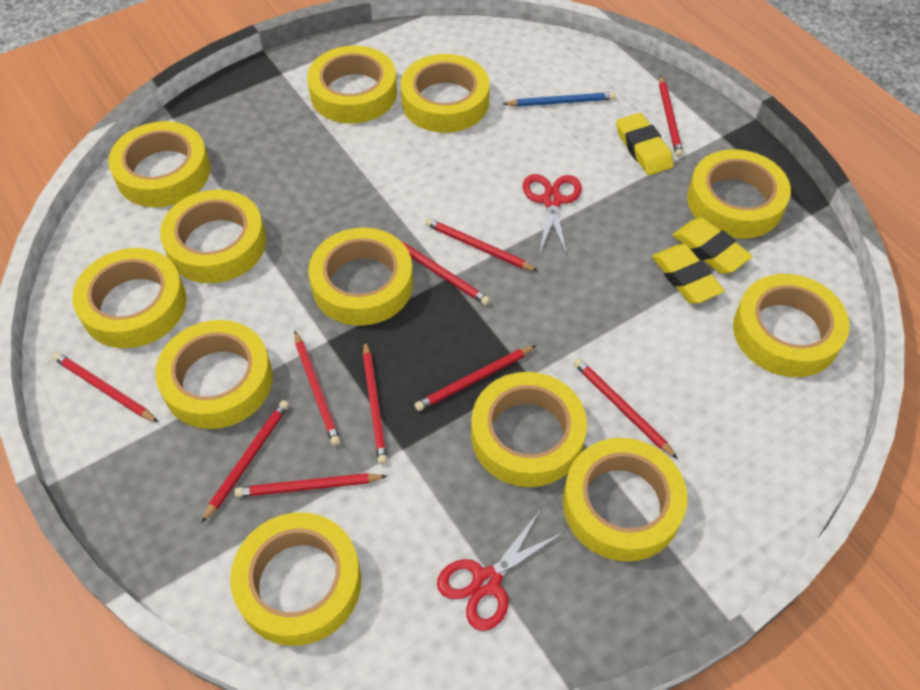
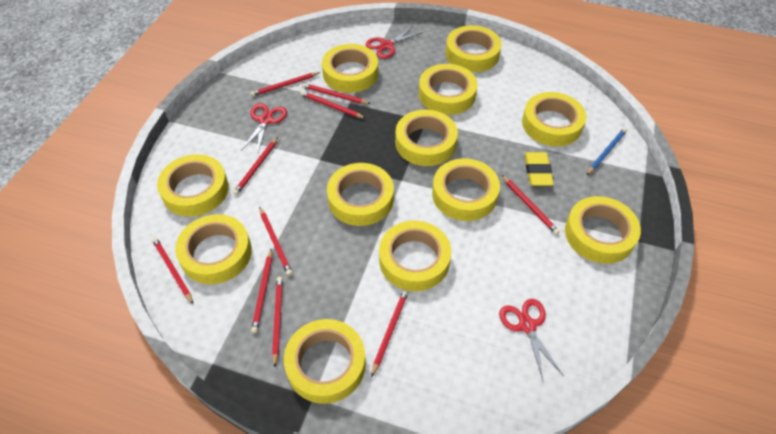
red scissors: 2 -> 3
yellow eraser: 3 -> 1

